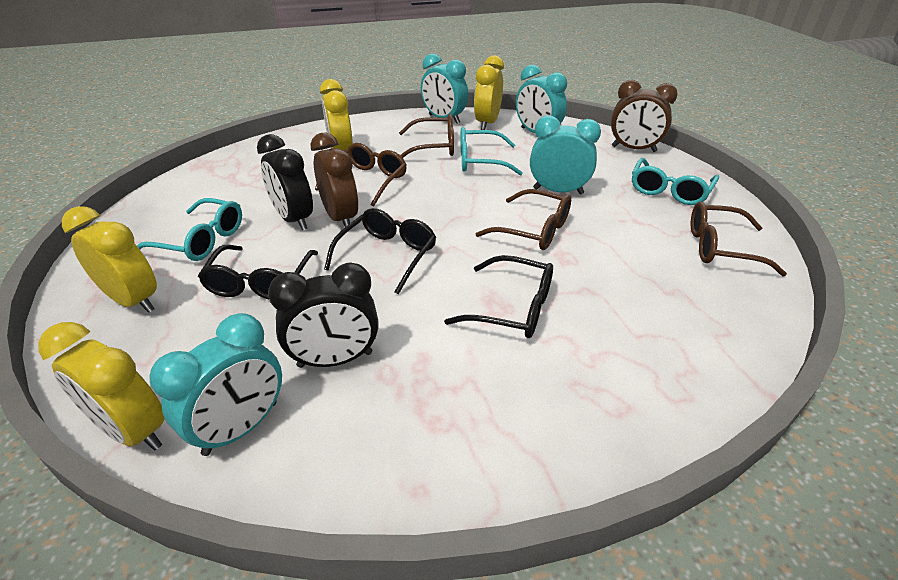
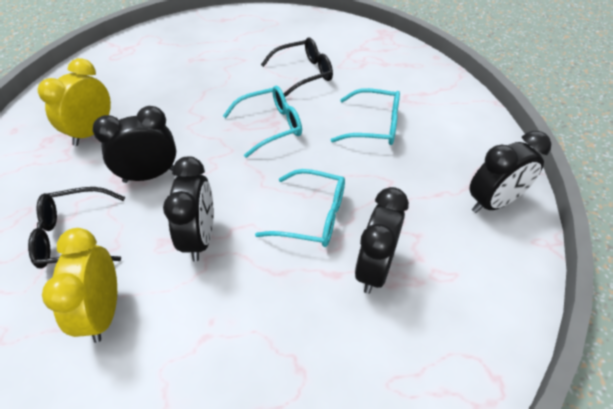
black clock: 2 -> 4
black glasses: 3 -> 2
brown clock: 2 -> 0
brown glasses: 4 -> 0
turquoise clock: 4 -> 0
yellow clock: 4 -> 2

